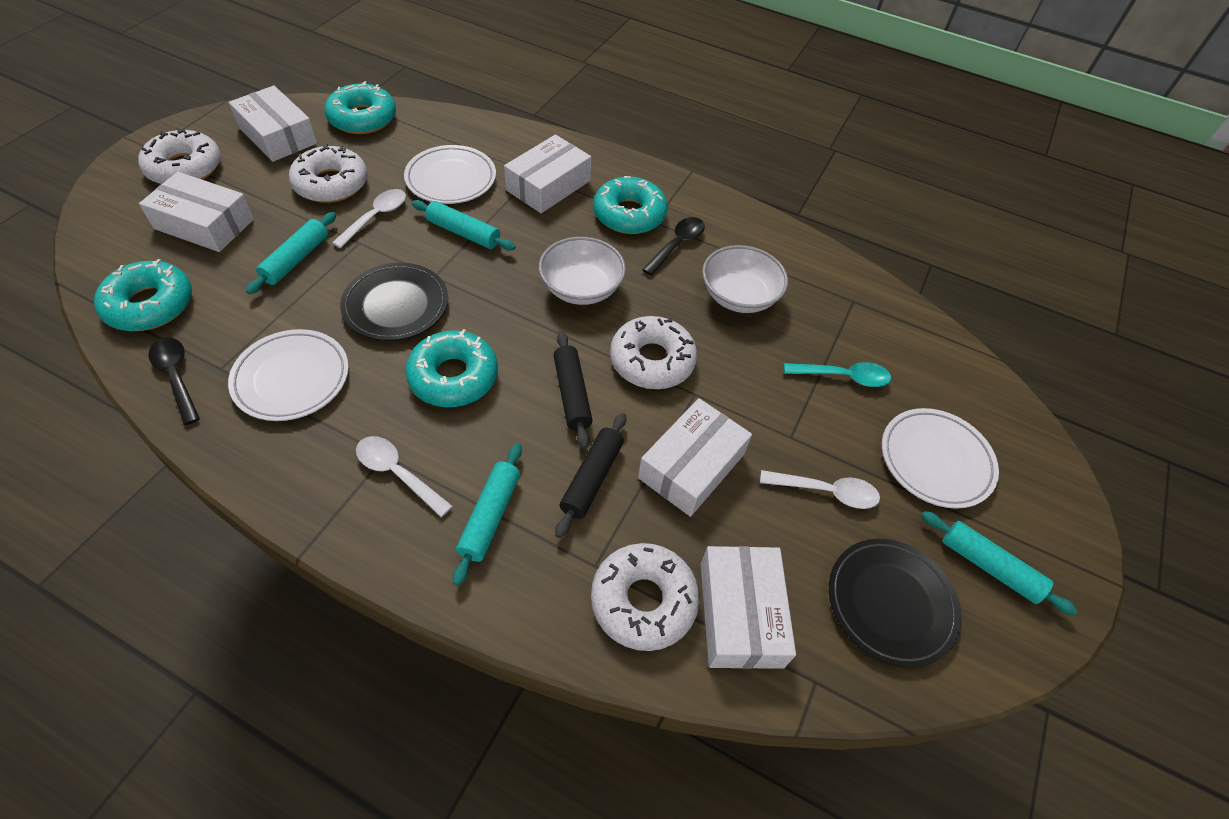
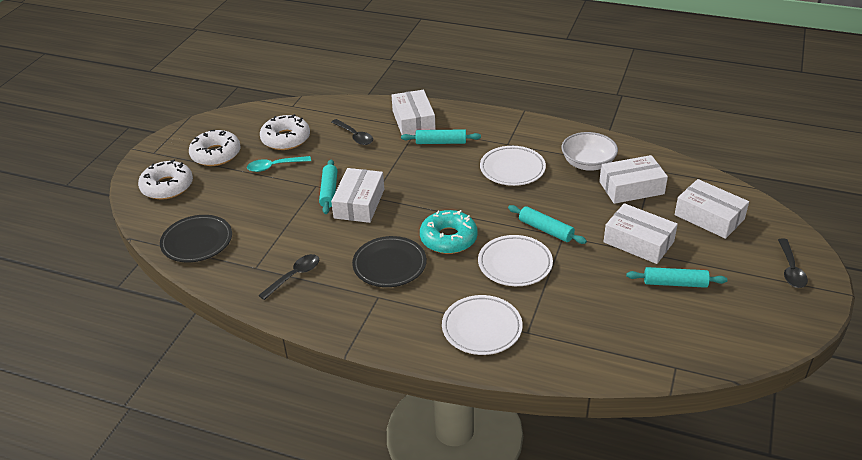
black rolling pin: 2 -> 0
black spoon: 2 -> 3
turquoise donut: 4 -> 1
white bowl: 2 -> 1
white donut: 4 -> 3
white spoon: 3 -> 0

